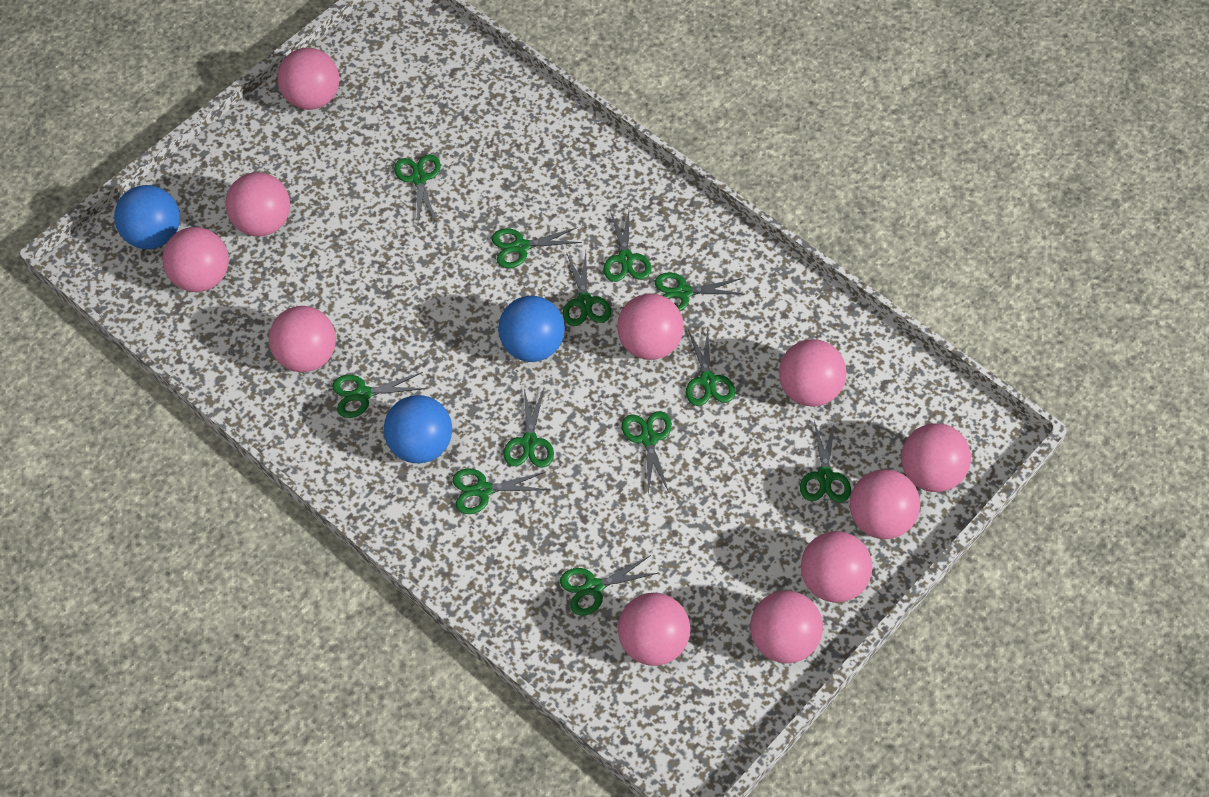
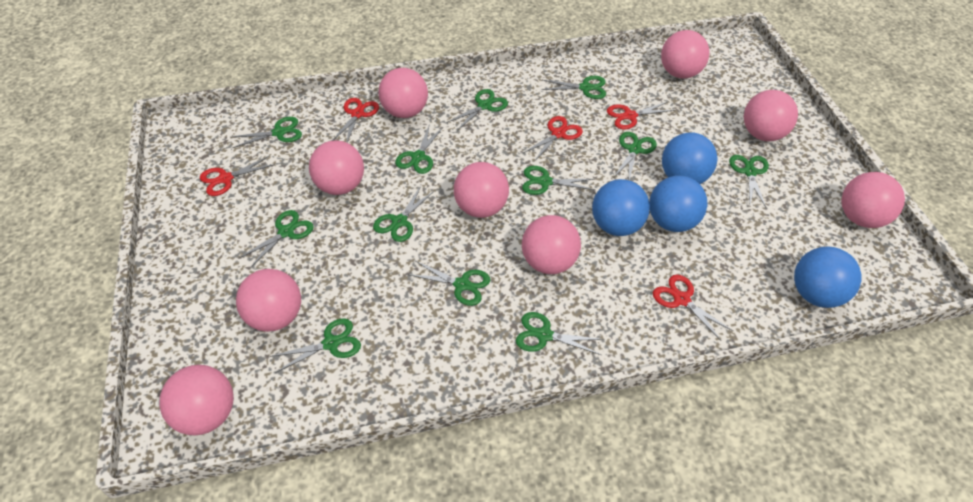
blue ball: 3 -> 4
pink ball: 11 -> 9
red scissors: 0 -> 5

